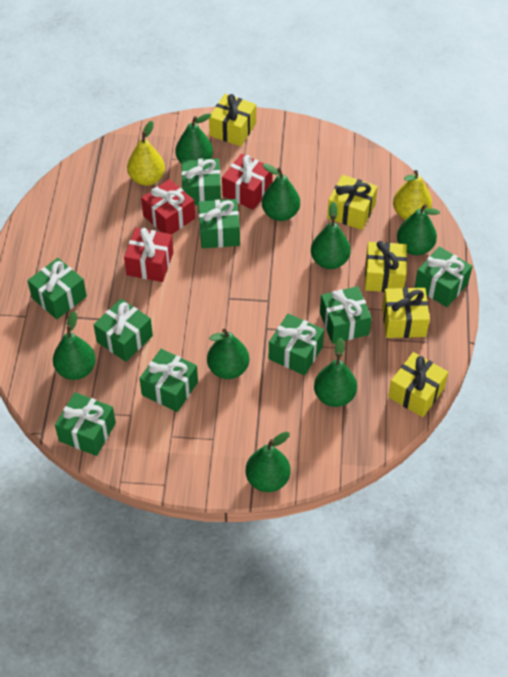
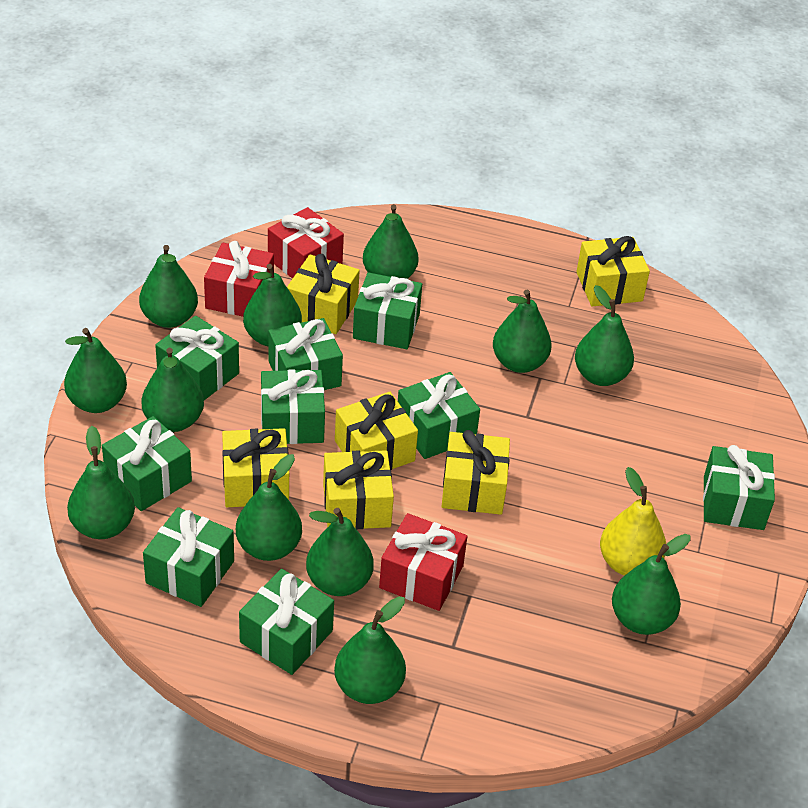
green pear: 8 -> 12
yellow gift: 5 -> 6
yellow pear: 2 -> 1

